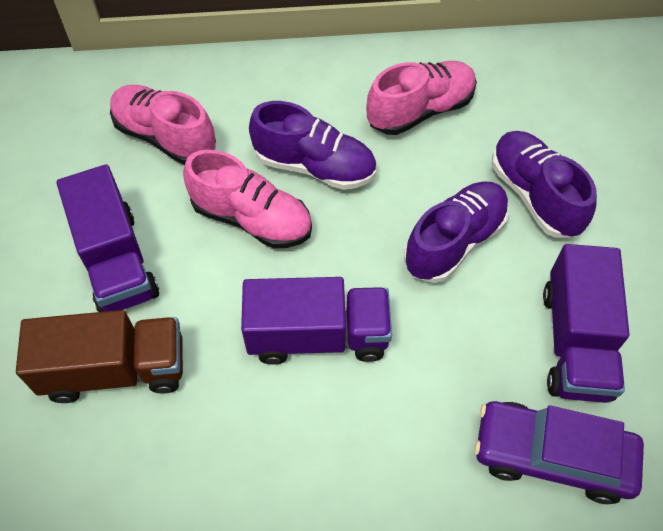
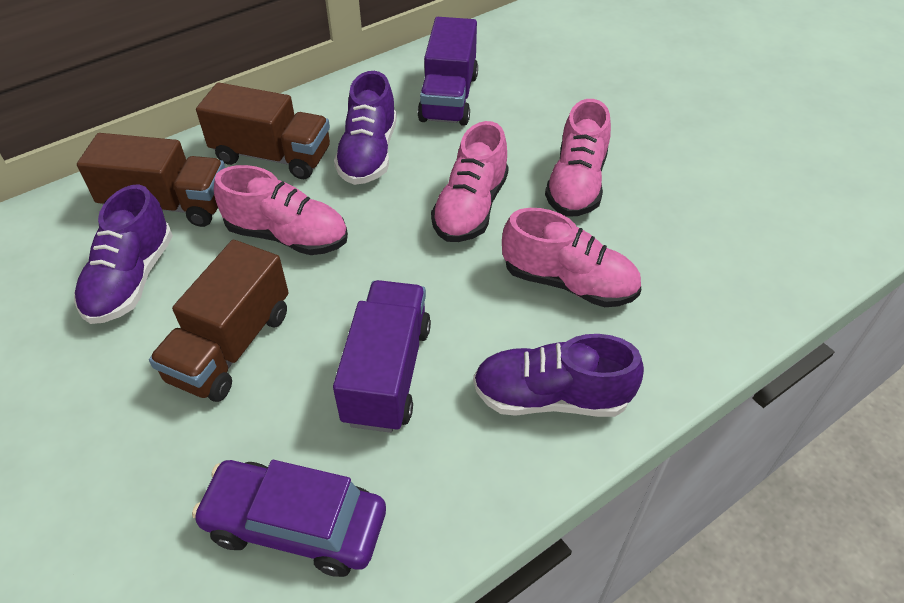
brown truck: 1 -> 3
pink shoe: 3 -> 4
purple truck: 3 -> 2

